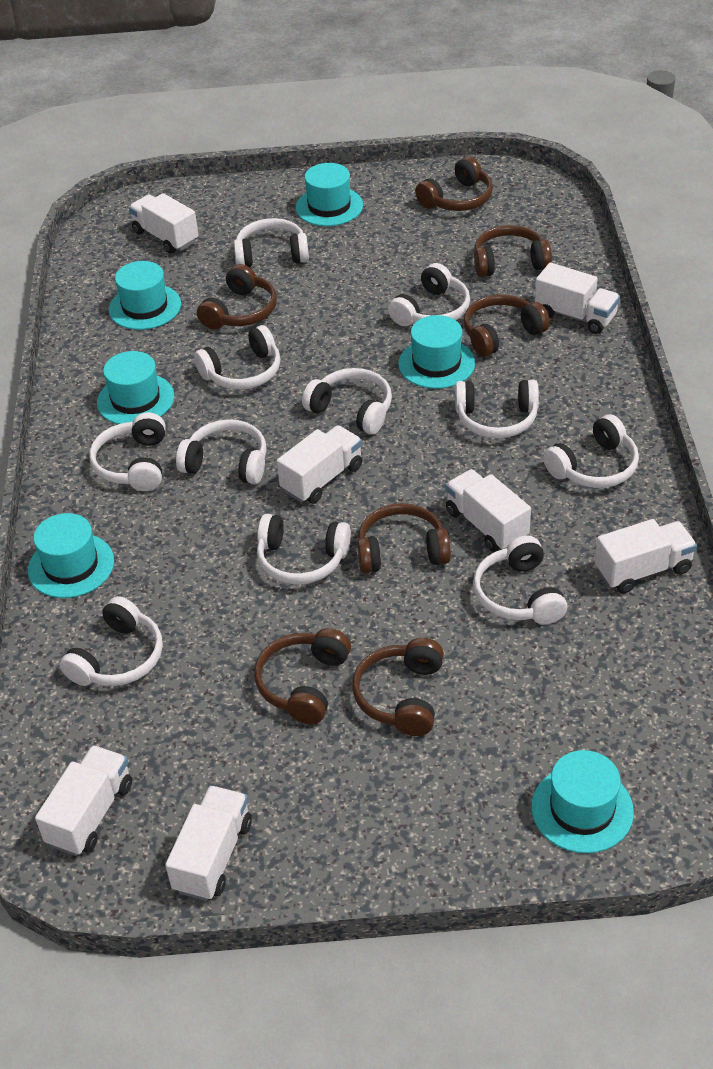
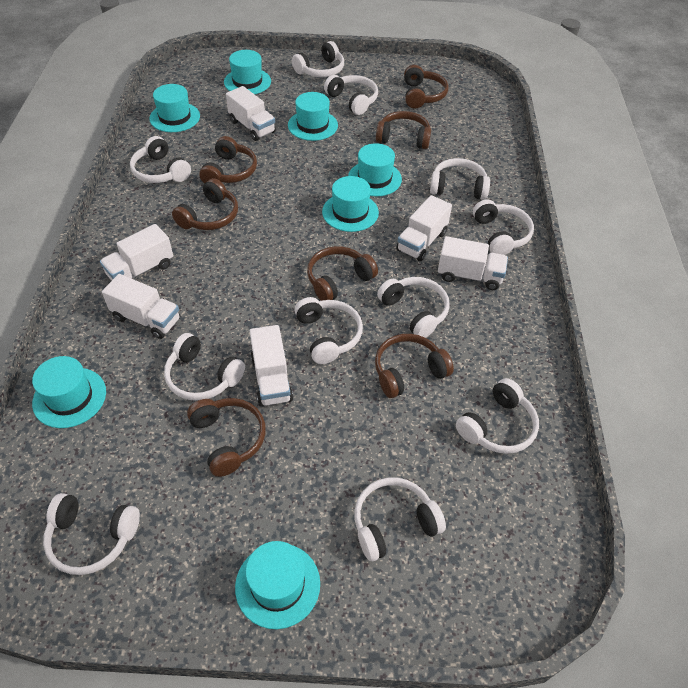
turquoise hat: 6 -> 7
white truck: 7 -> 6

